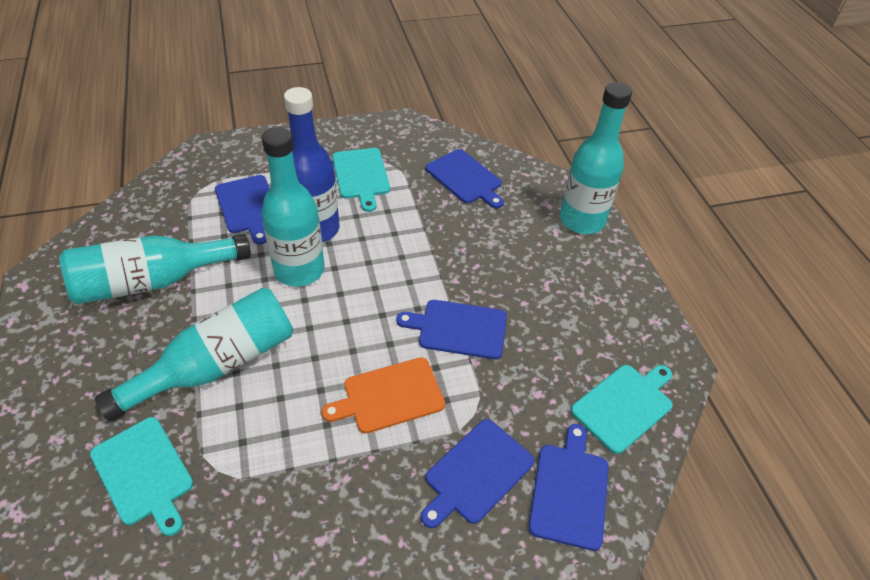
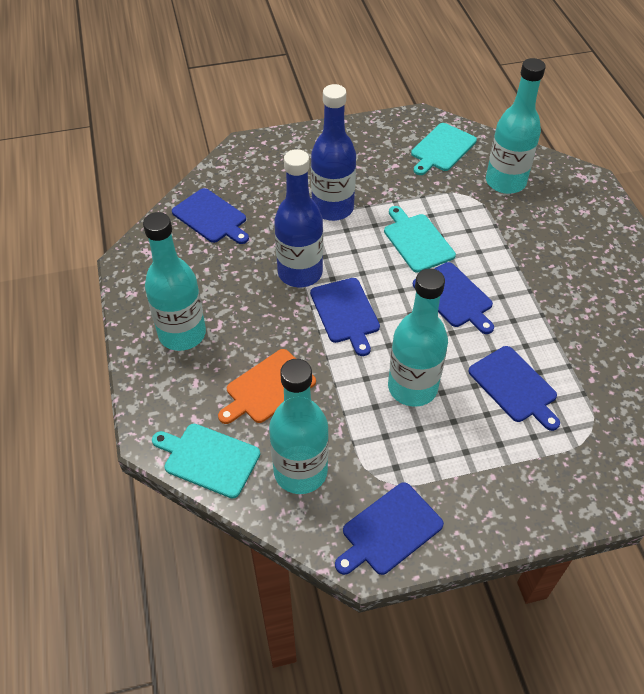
blue bottle: 1 -> 2

